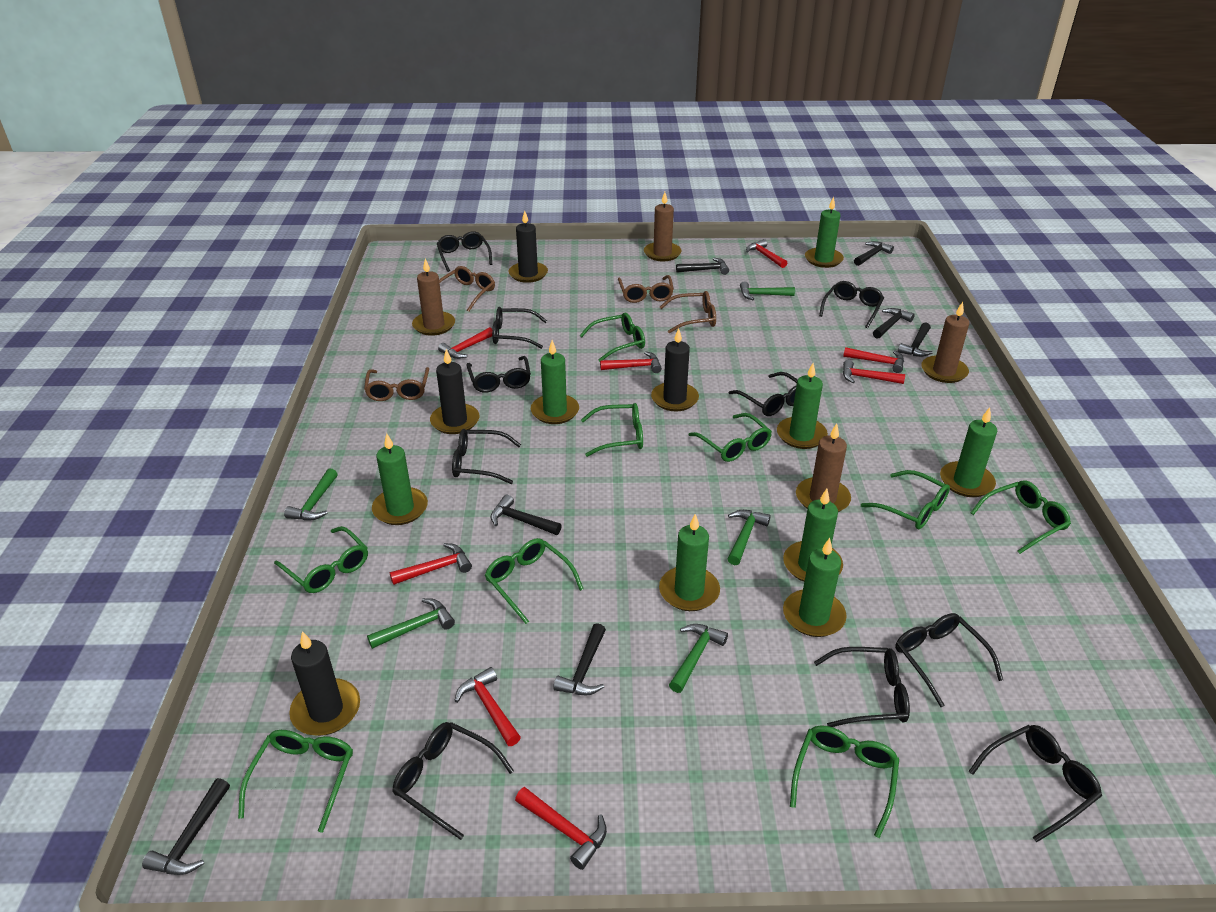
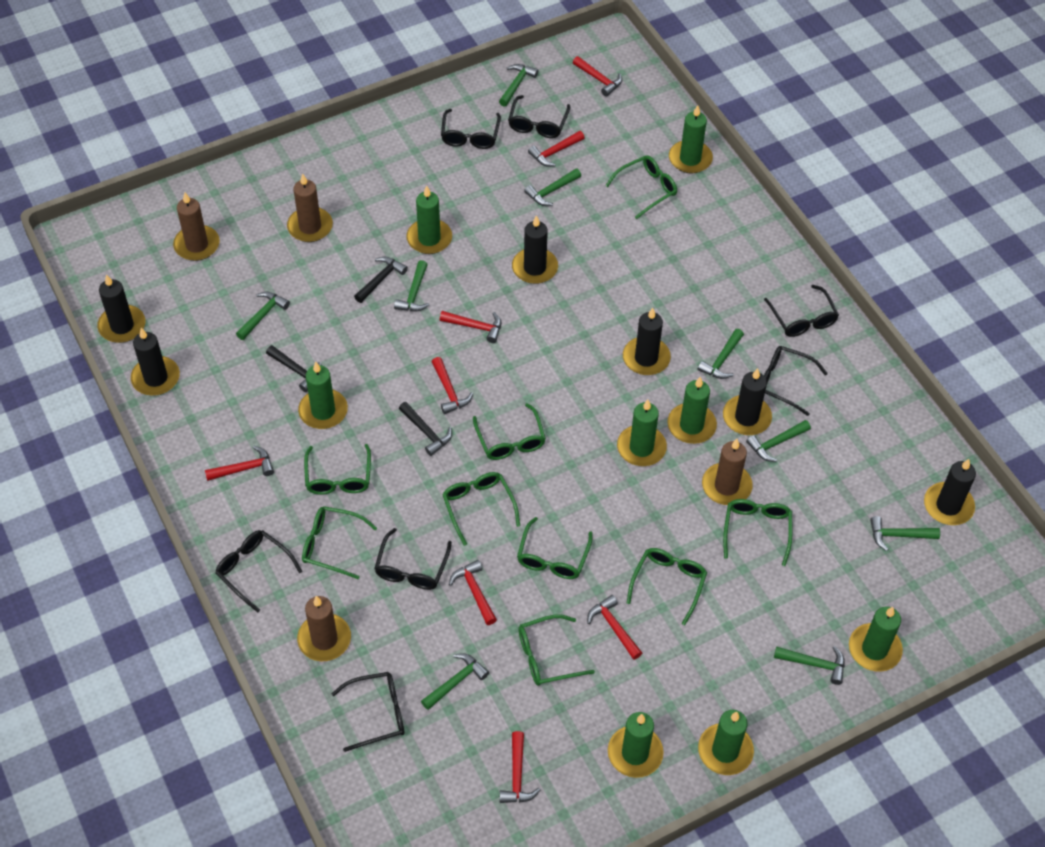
black candle: 4 -> 6
black glasses: 10 -> 7
black hammer: 7 -> 3
brown glasses: 4 -> 0
green hammer: 5 -> 9

